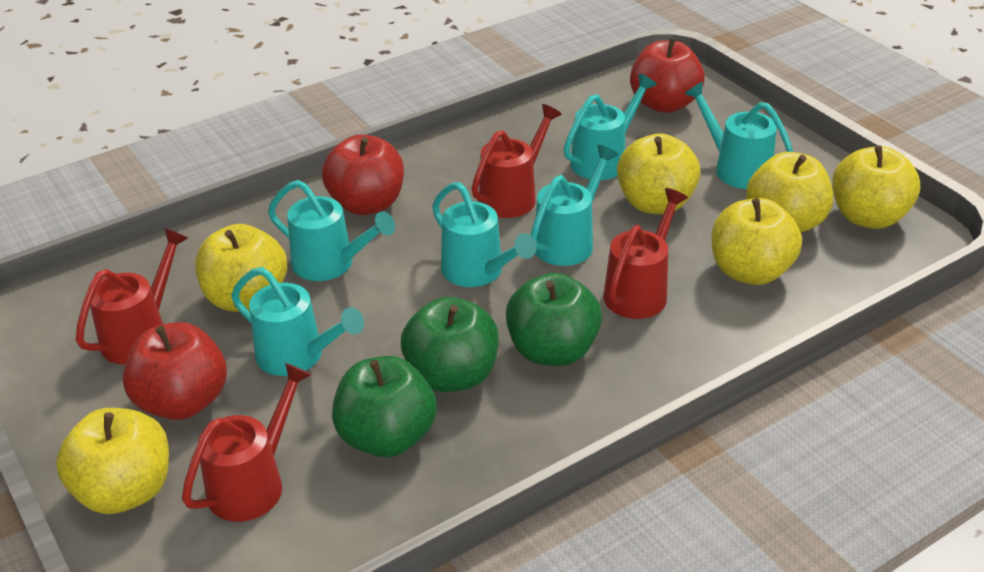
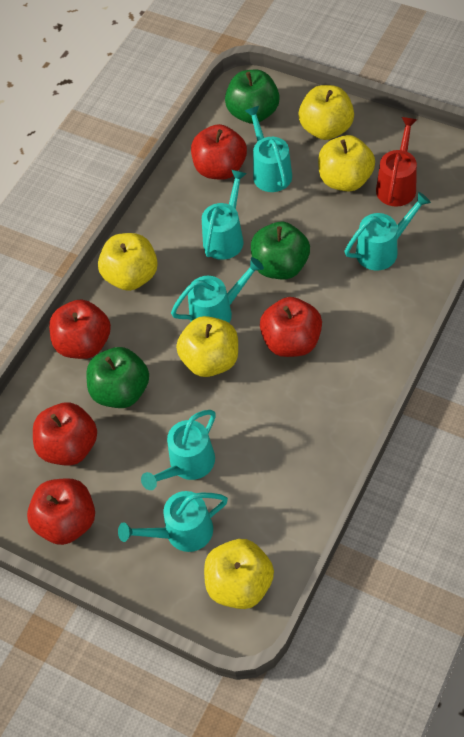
red apple: 3 -> 5
red watering can: 4 -> 1
yellow apple: 6 -> 5

